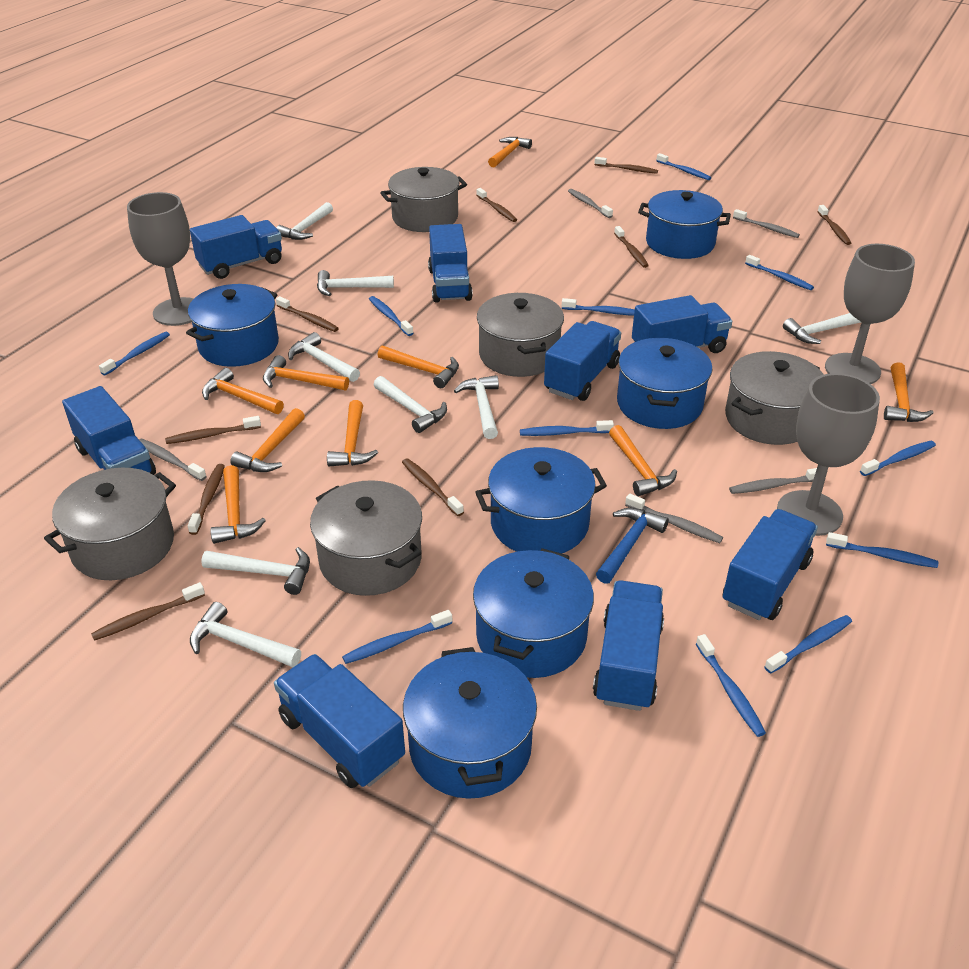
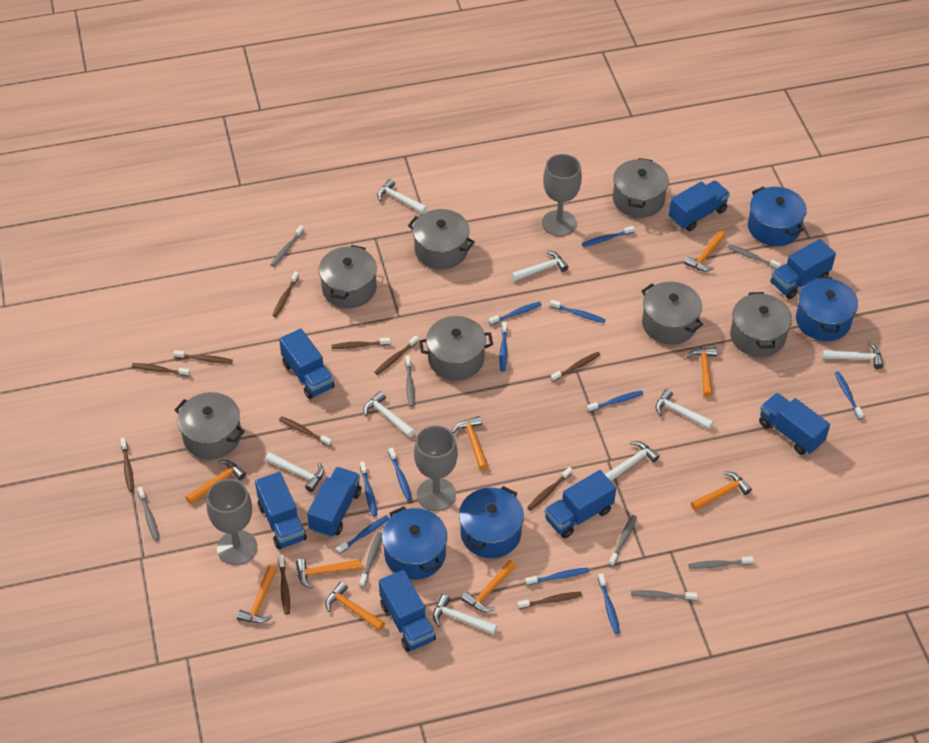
blue hammer: 1 -> 0
blue pot: 6 -> 4
brown toothbrush: 9 -> 11
grey pot: 5 -> 7
grey toothbrush: 5 -> 8

